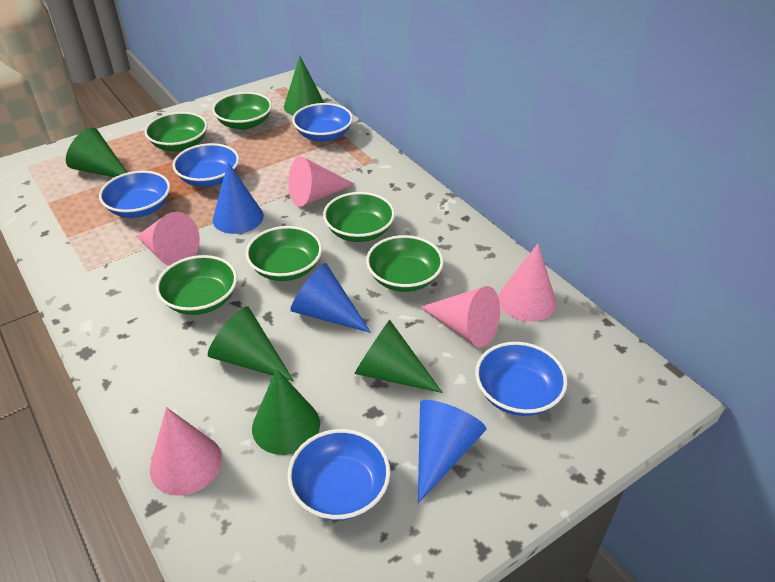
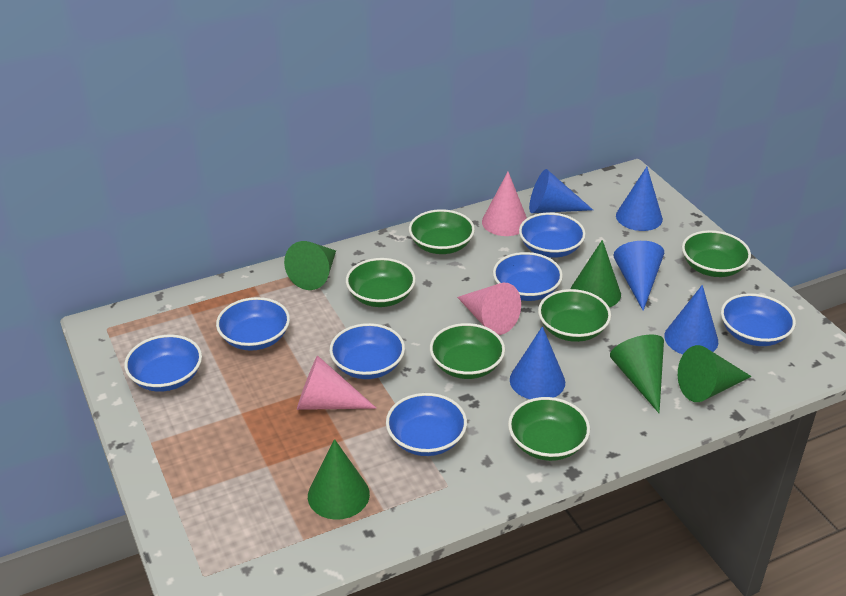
blue bowl: 5 -> 7
blue cone: 3 -> 5
pink cone: 5 -> 3

